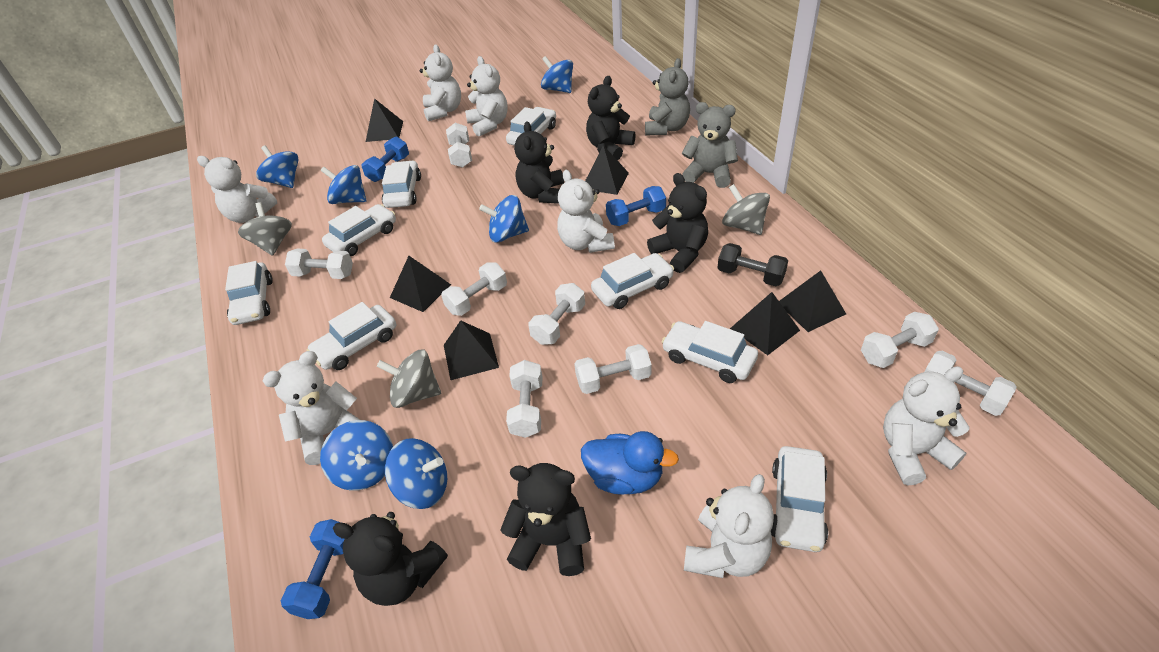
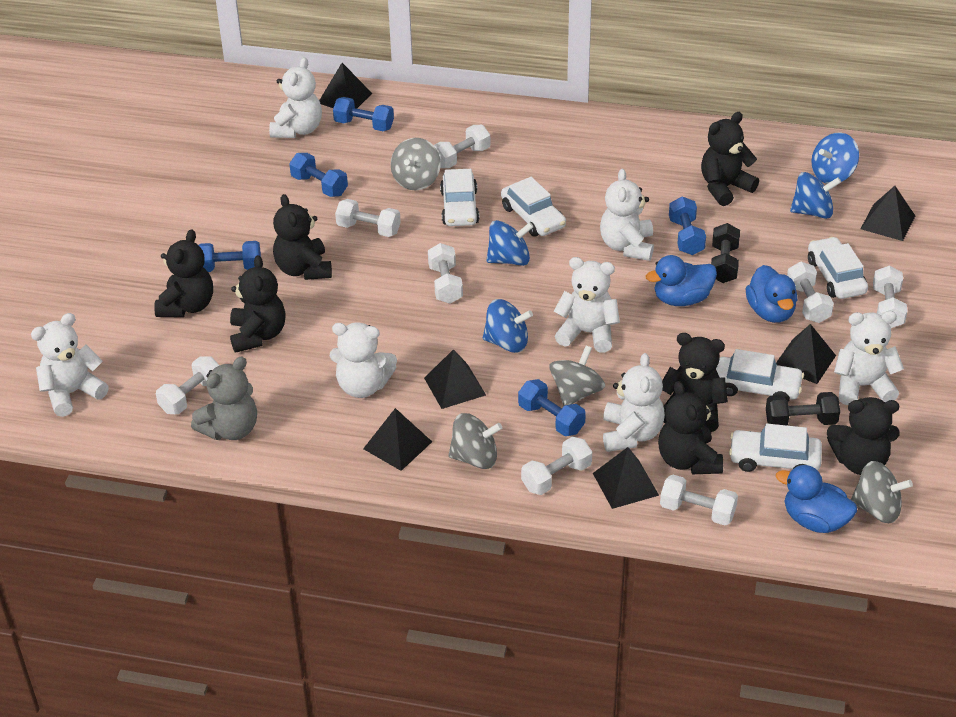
black dumbbell: 1 -> 2
black teddy bear: 5 -> 7
blue duck: 1 -> 3
blue dumbbell: 3 -> 5
blue spinning top: 6 -> 4
grey spinning top: 3 -> 4
grey teddy bear: 2 -> 1
white car: 8 -> 5

